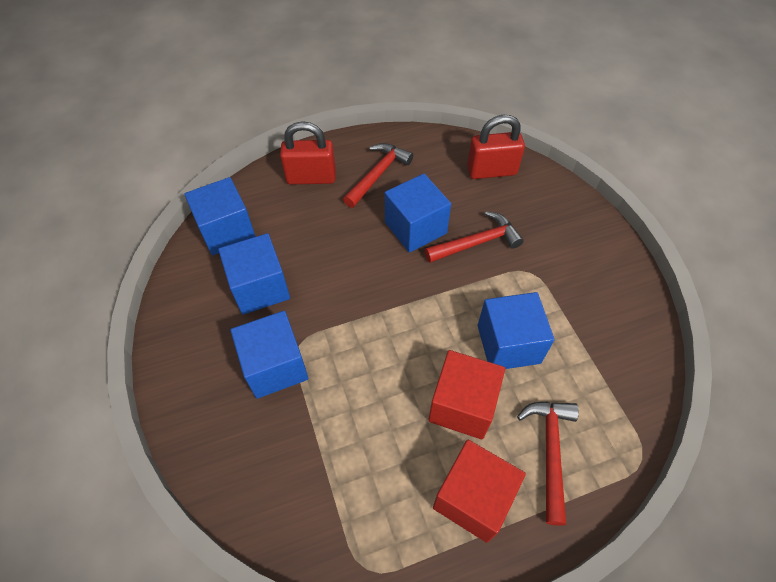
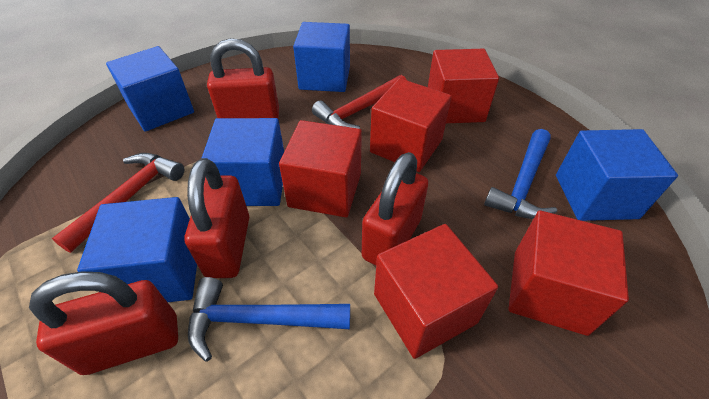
blue hammer: 0 -> 2
red cube: 2 -> 5
red hammer: 3 -> 2
red padlock: 2 -> 4

